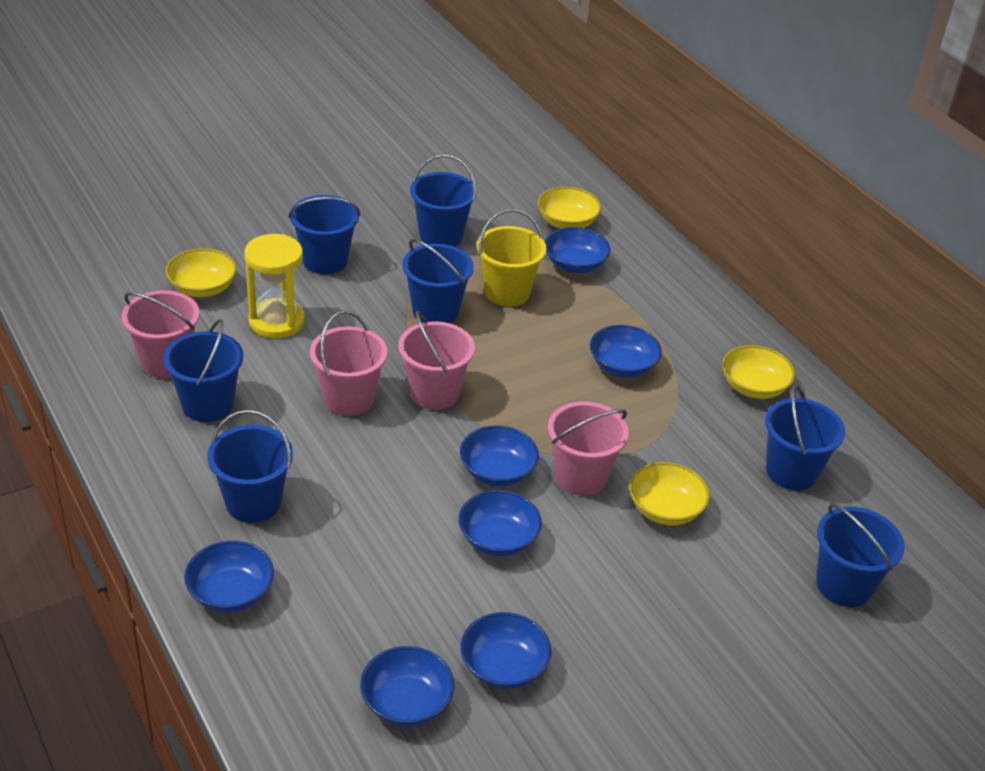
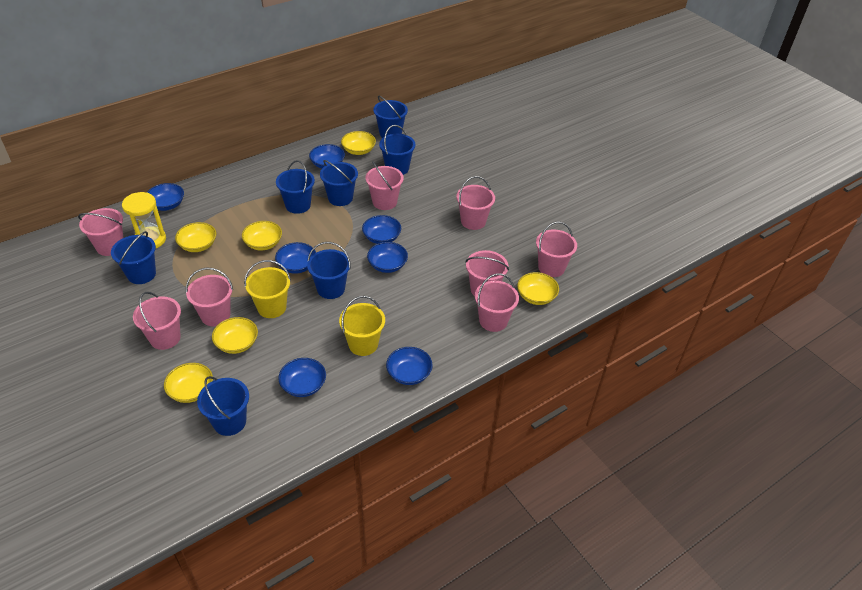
pink bucket: 4 -> 8
yellow bowl: 4 -> 6
yellow bucket: 1 -> 2

